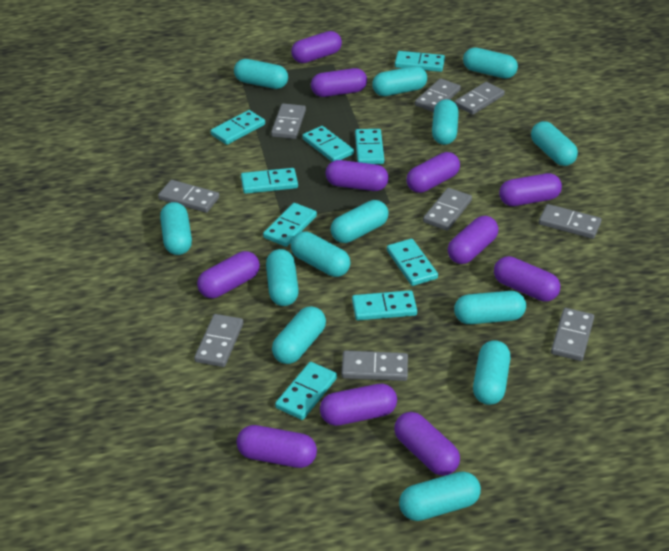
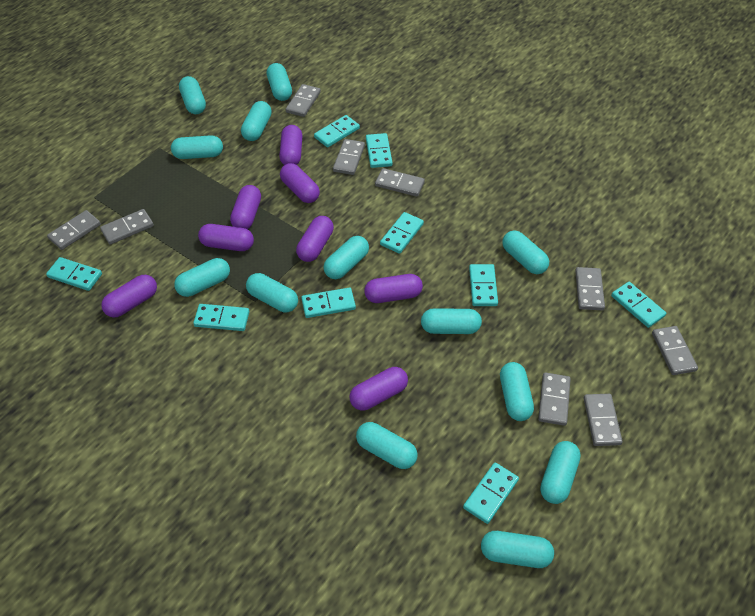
purple capsule: 11 -> 8

